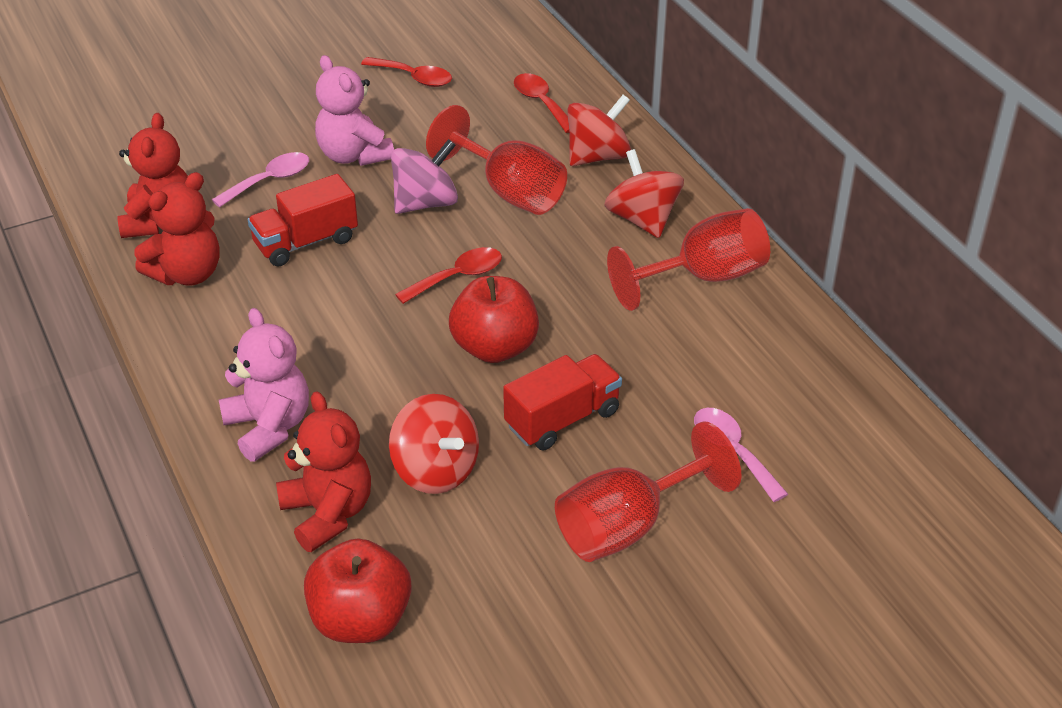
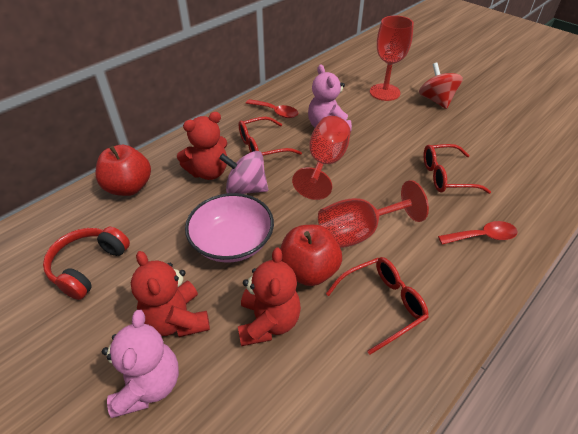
pink bowl: 0 -> 1
pink spoon: 2 -> 0
red glasses: 0 -> 3
red headphones: 0 -> 1
red spinning top: 3 -> 1
red spoon: 3 -> 2
red truck: 2 -> 0

